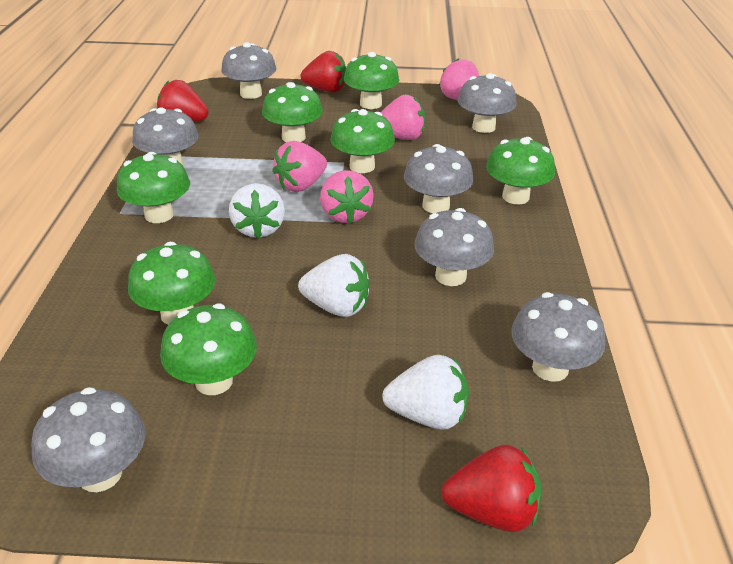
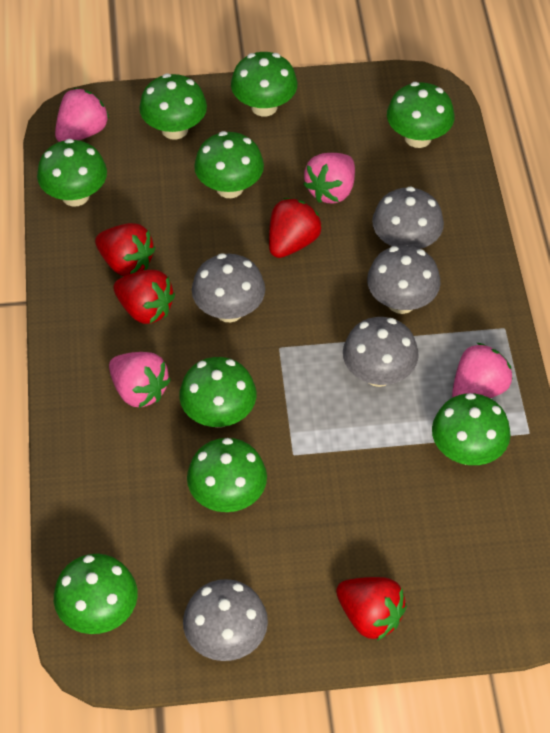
green mushroom: 7 -> 9
grey mushroom: 7 -> 5
red strawberry: 3 -> 4
white strawberry: 3 -> 0

